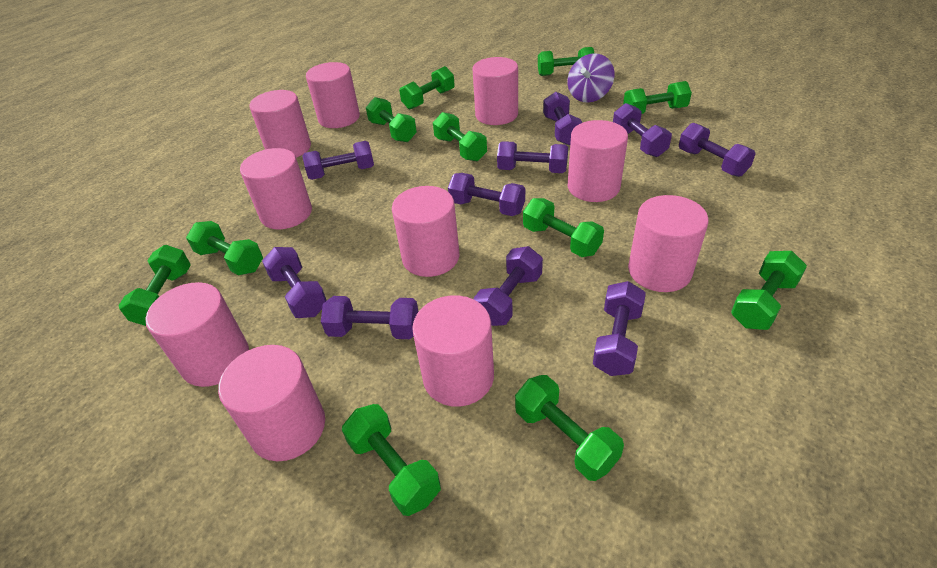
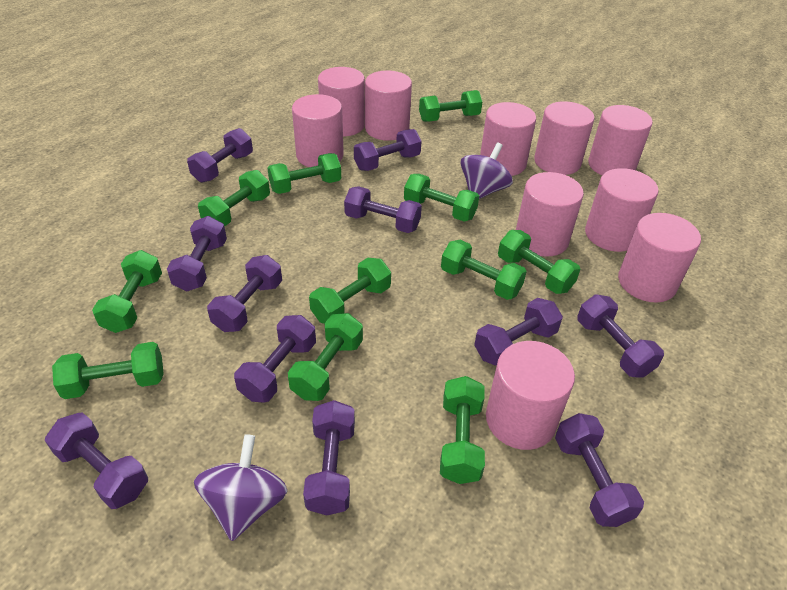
purple dumbbell: 10 -> 11
purple spinning top: 1 -> 2

